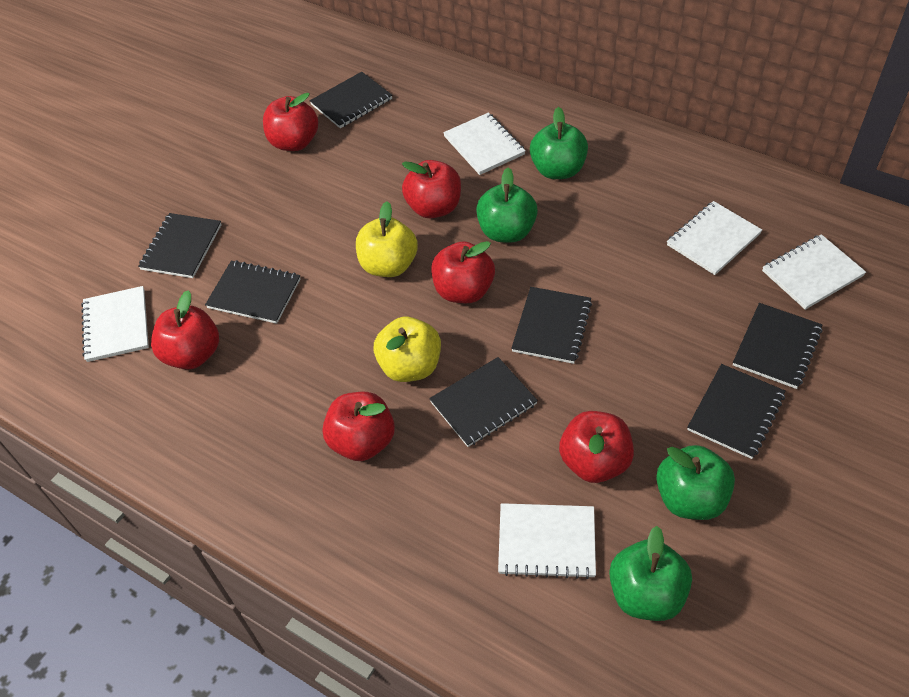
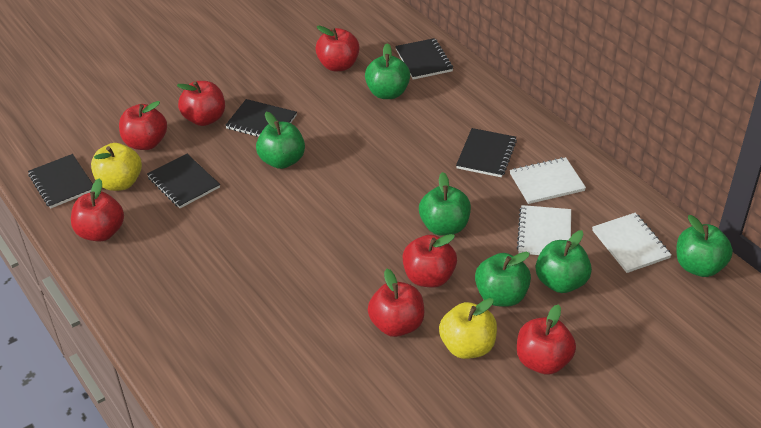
black notebook: 7 -> 5
green apple: 4 -> 6
red apple: 6 -> 7
white notebook: 5 -> 3

